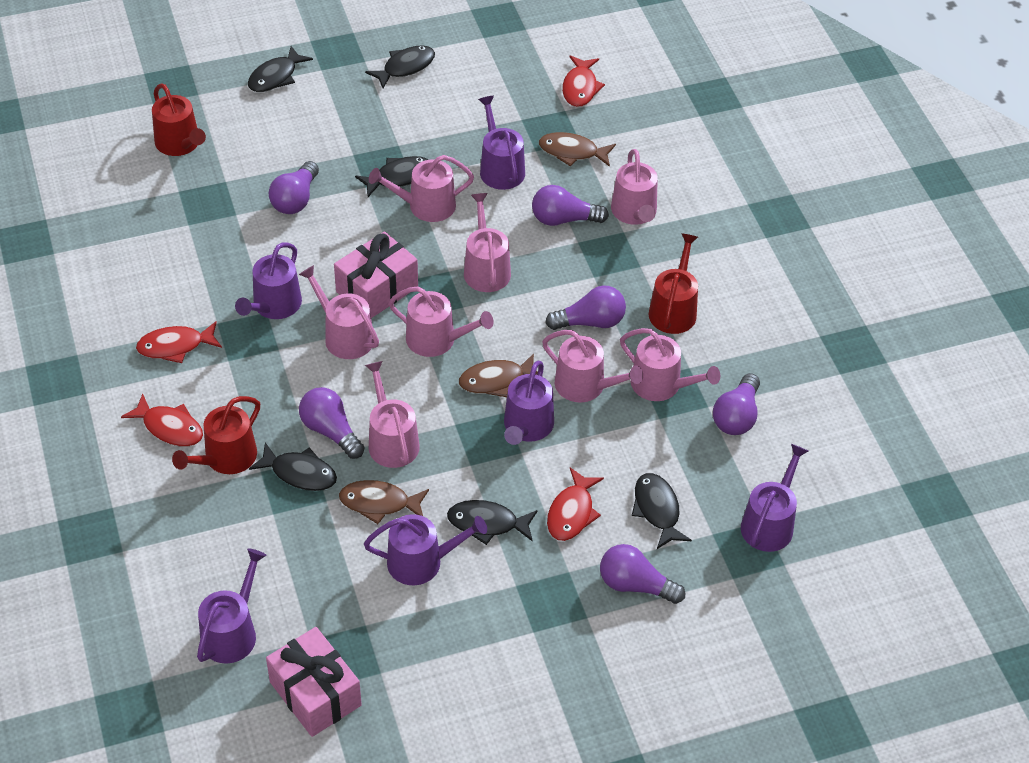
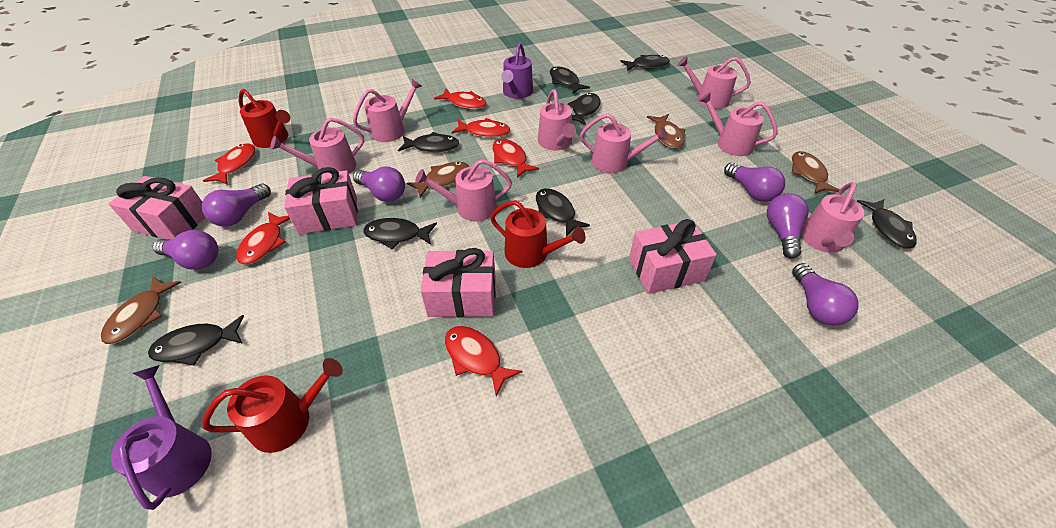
black fish: 6 -> 8
brown fish: 3 -> 4
pink gift: 2 -> 4
purple watering can: 6 -> 2
red fish: 4 -> 6

